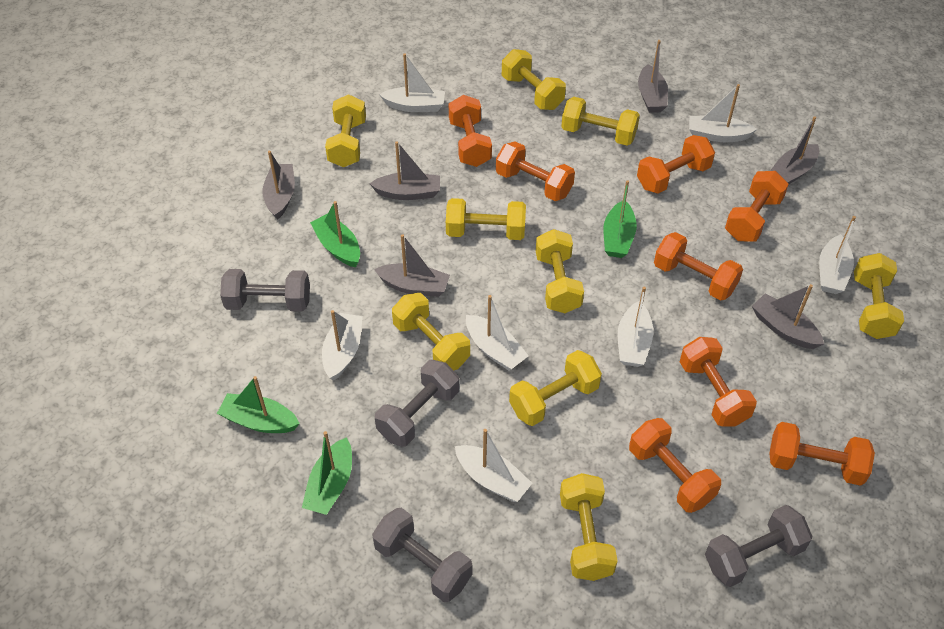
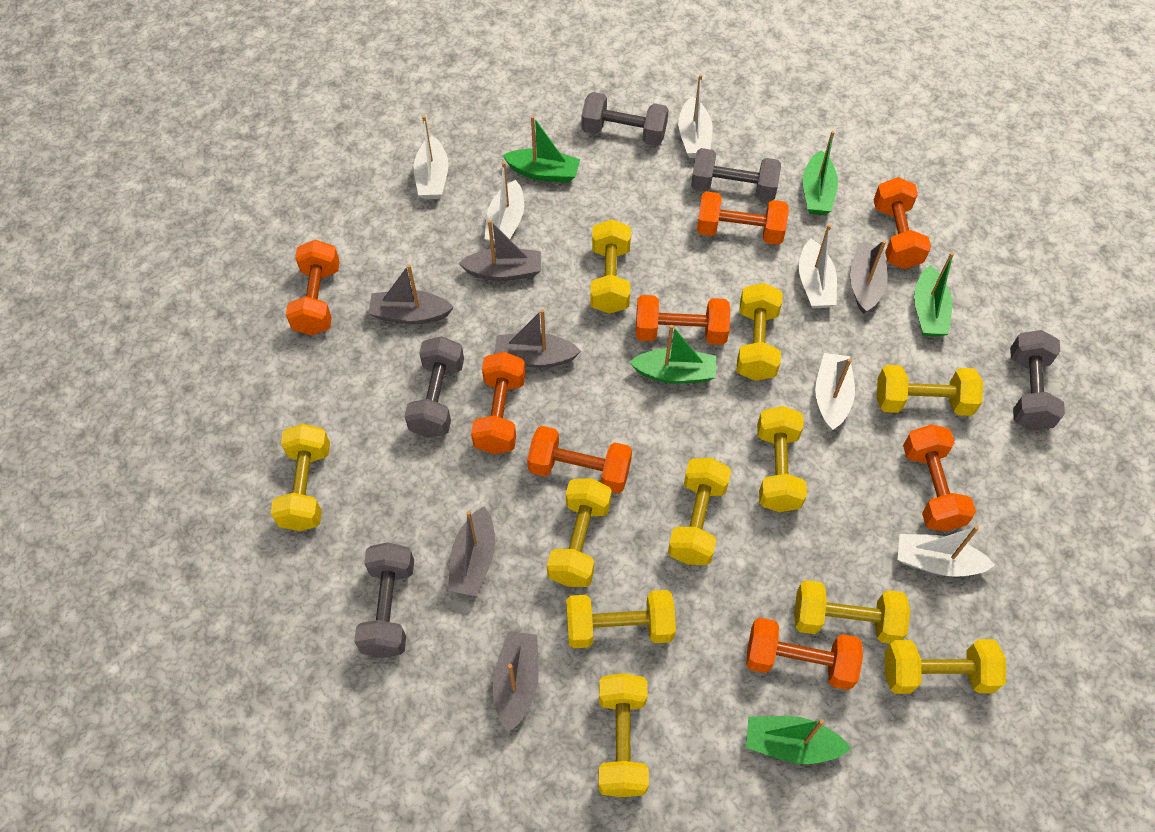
green boat: 4 -> 5
grey dumbbell: 4 -> 5
white boat: 7 -> 6
yellow dumbbell: 9 -> 11

